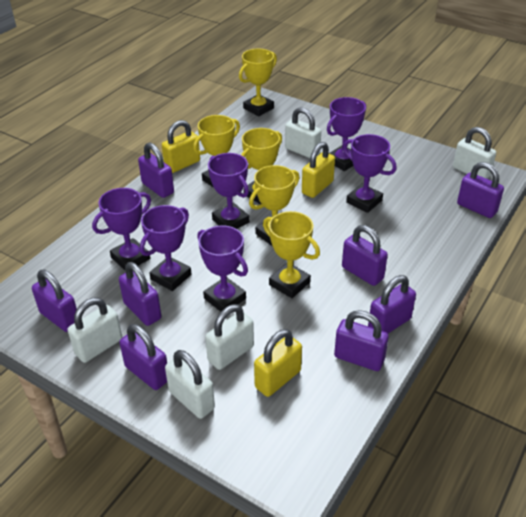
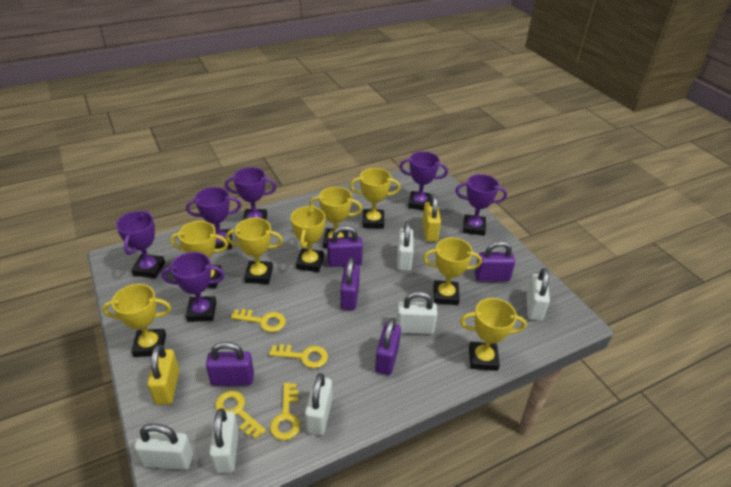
purple padlock: 8 -> 5
white padlock: 5 -> 6
yellow key: 0 -> 4
yellow padlock: 3 -> 2
yellow trophy: 5 -> 8

